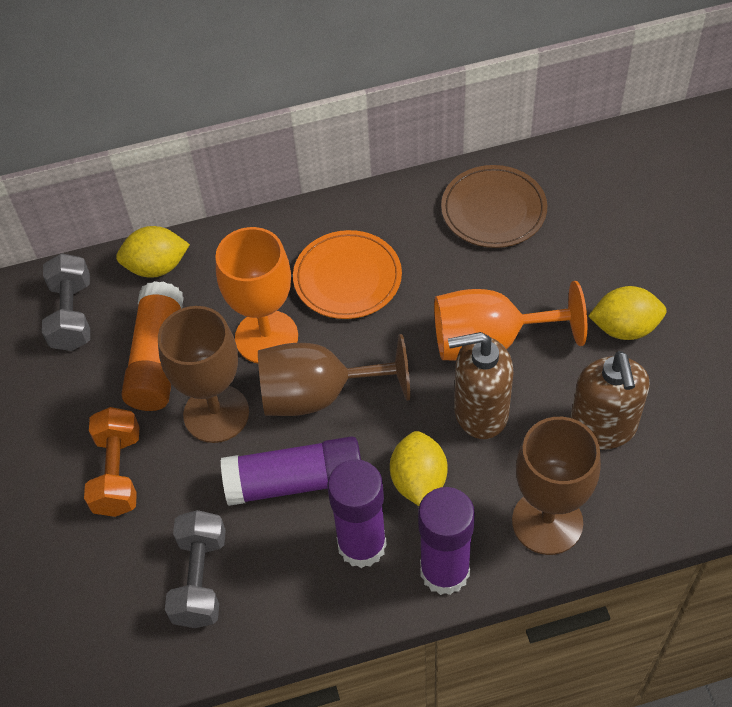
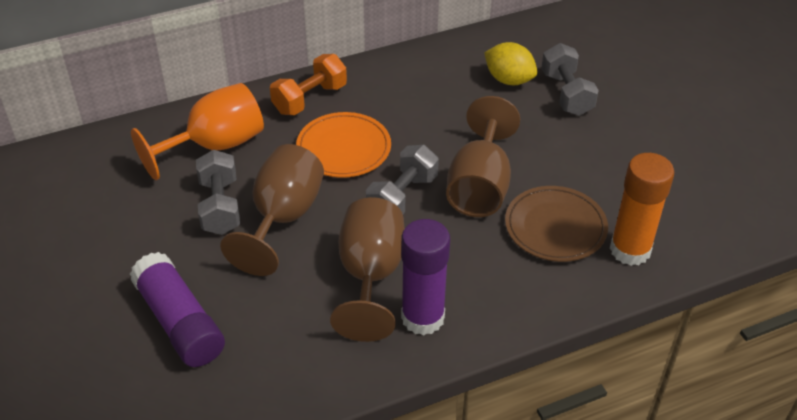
brown soap dispenser: 2 -> 0
grey dumbbell: 2 -> 3
orange goblet: 2 -> 1
purple glue stick: 3 -> 2
yellow lemon: 3 -> 1

